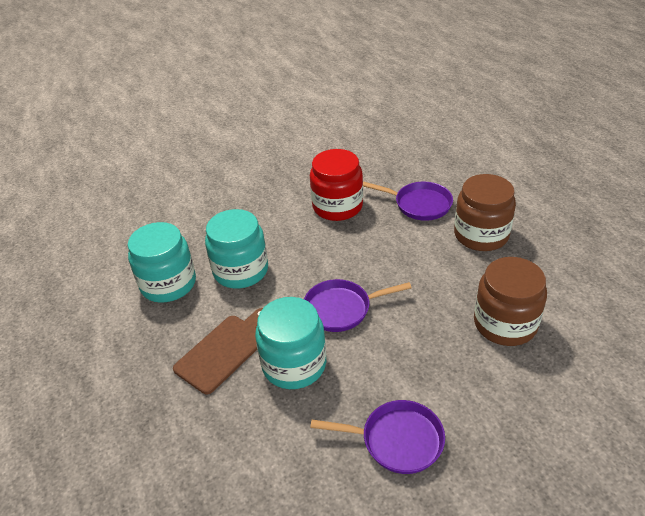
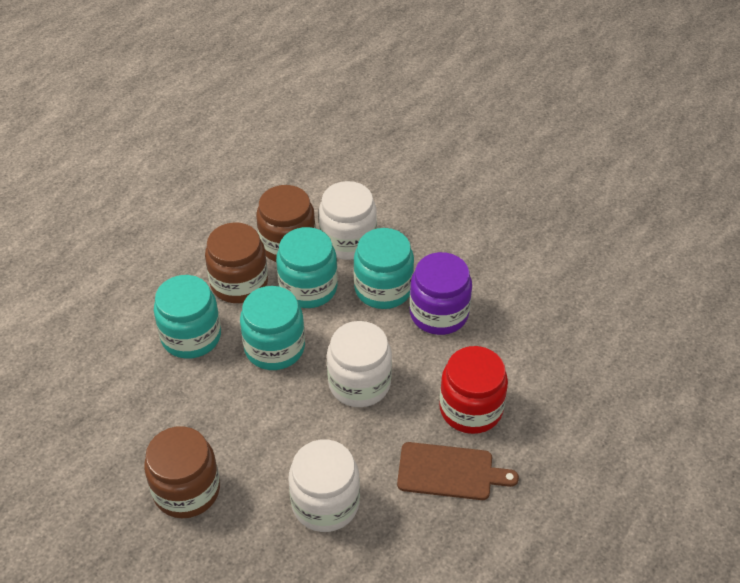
brown jar: 2 -> 3
purple jar: 0 -> 1
purple pan: 3 -> 0
turquoise jar: 3 -> 4
white jar: 0 -> 3

